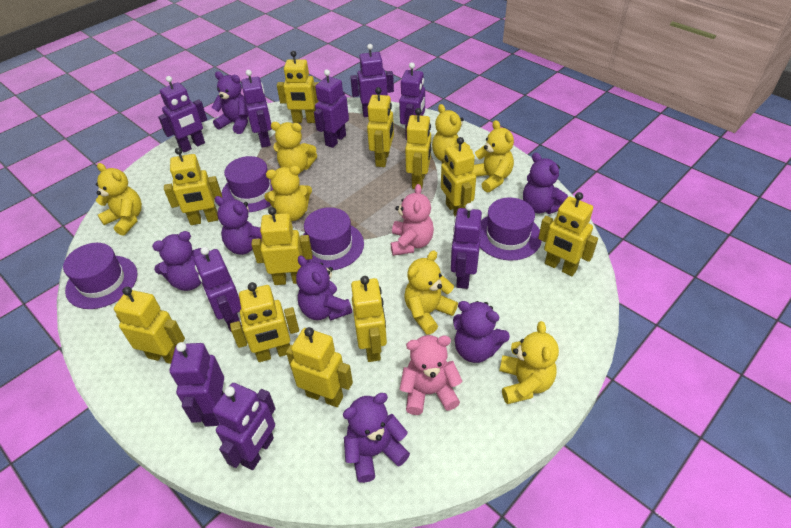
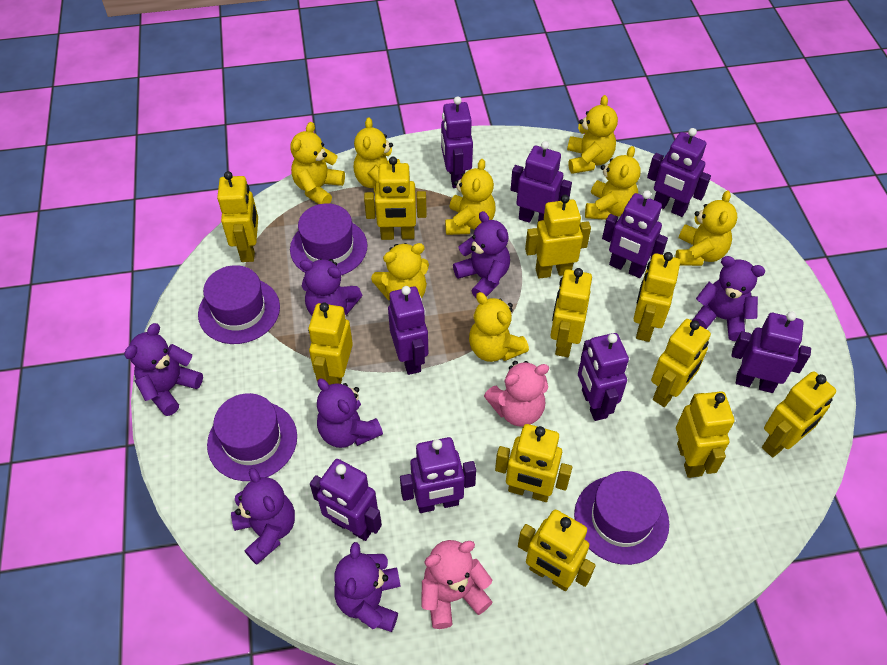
yellow teddy bear: 7 -> 8

